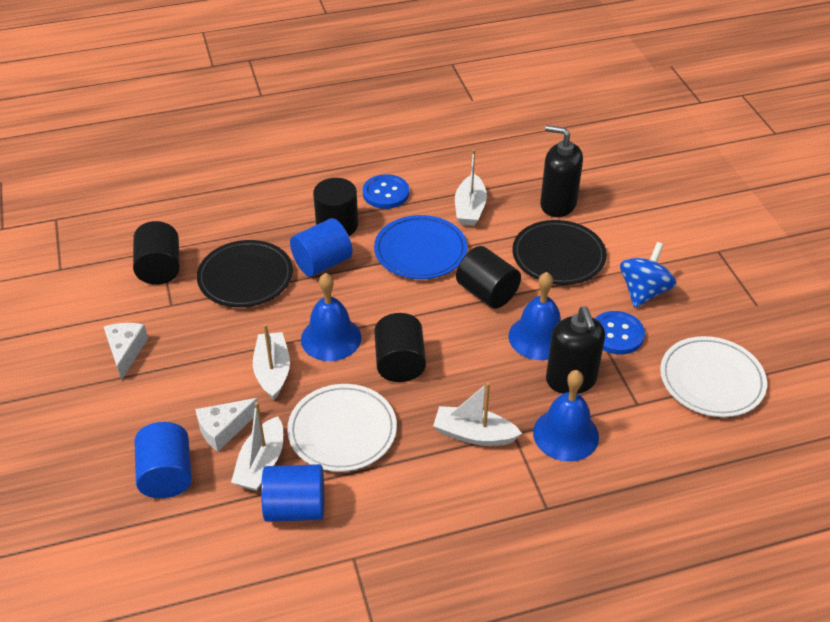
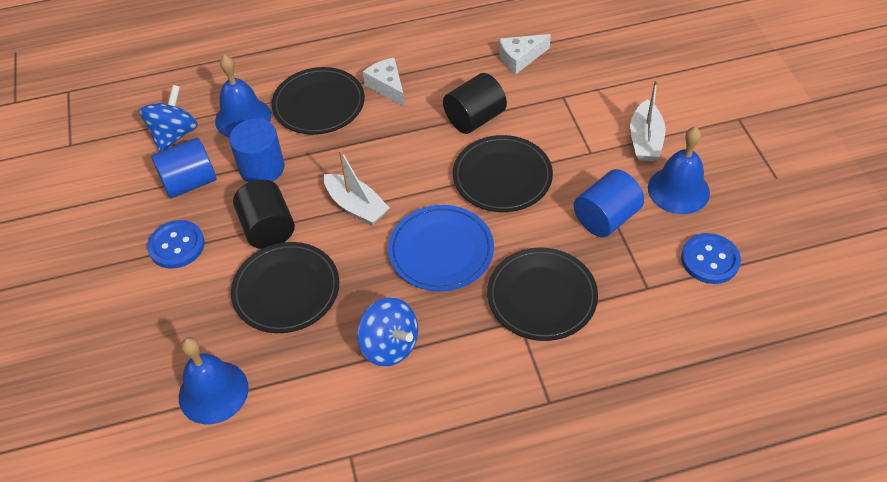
black cylinder: 4 -> 2
black plate: 2 -> 4
black soap dispenser: 2 -> 0
blue spinning top: 1 -> 2
white boat: 4 -> 2
white plate: 2 -> 0

